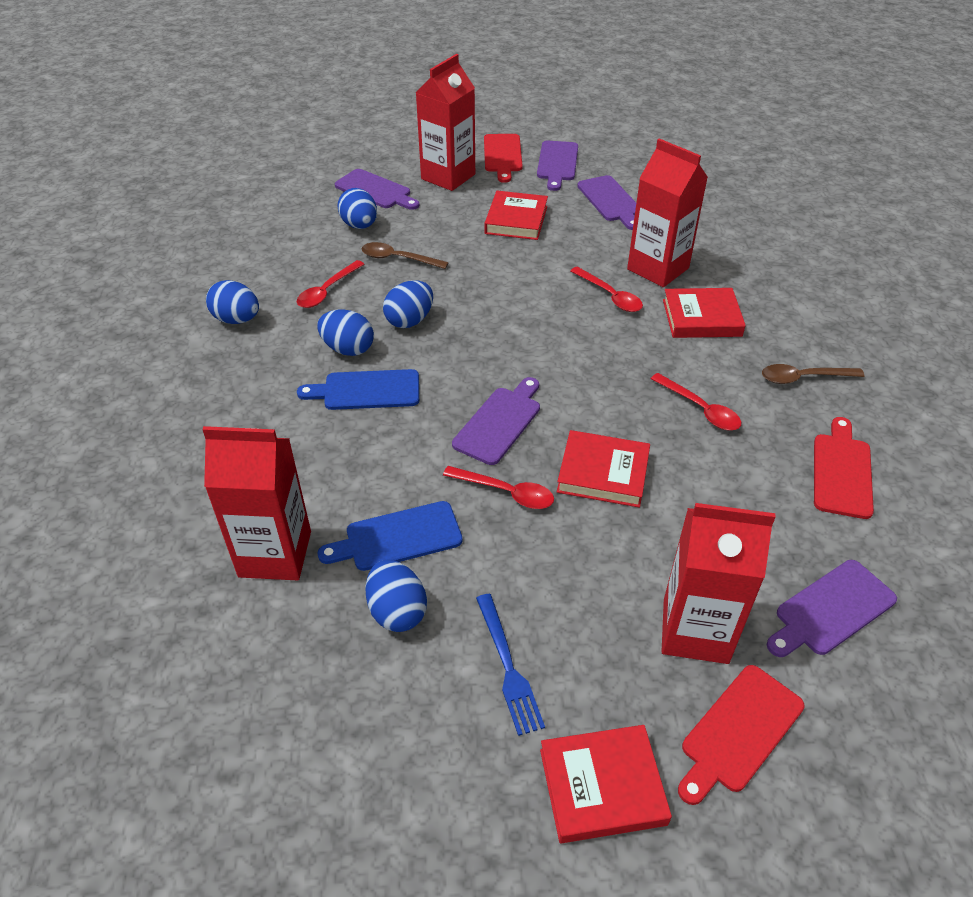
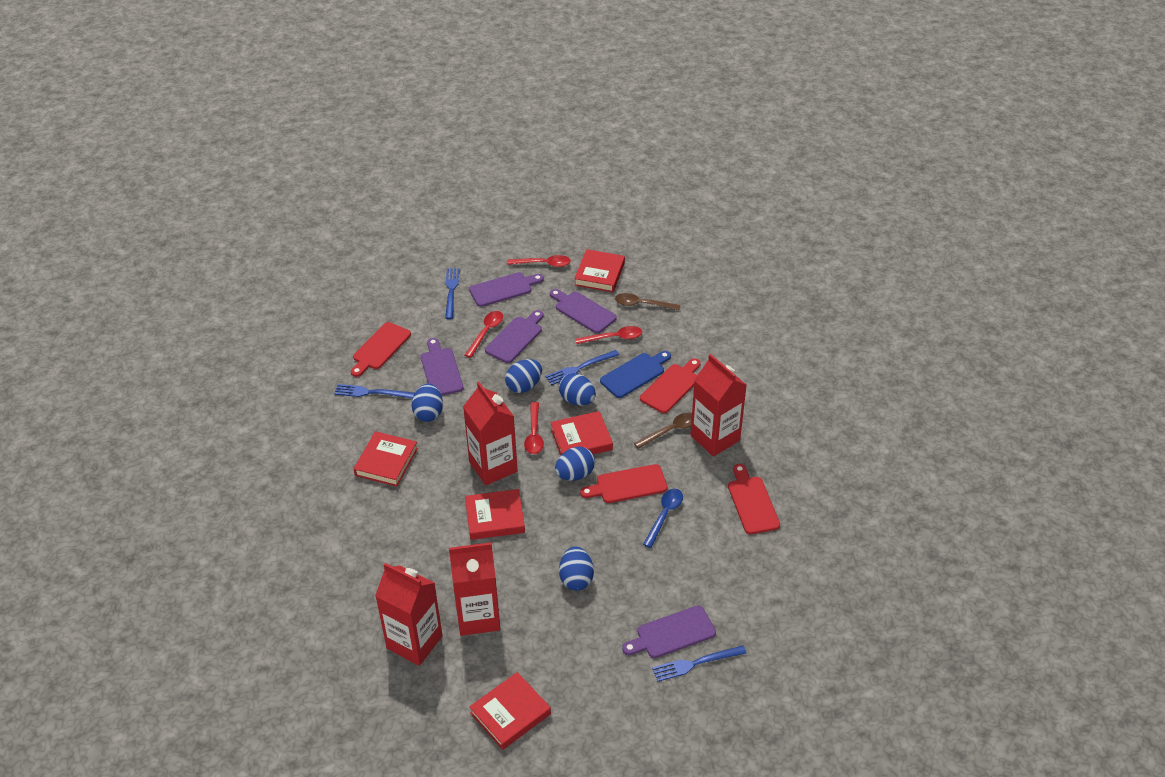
blue cutting board: 2 -> 1
blue fork: 1 -> 4
blue spoon: 0 -> 1
red book: 4 -> 5
red cutting board: 3 -> 4

